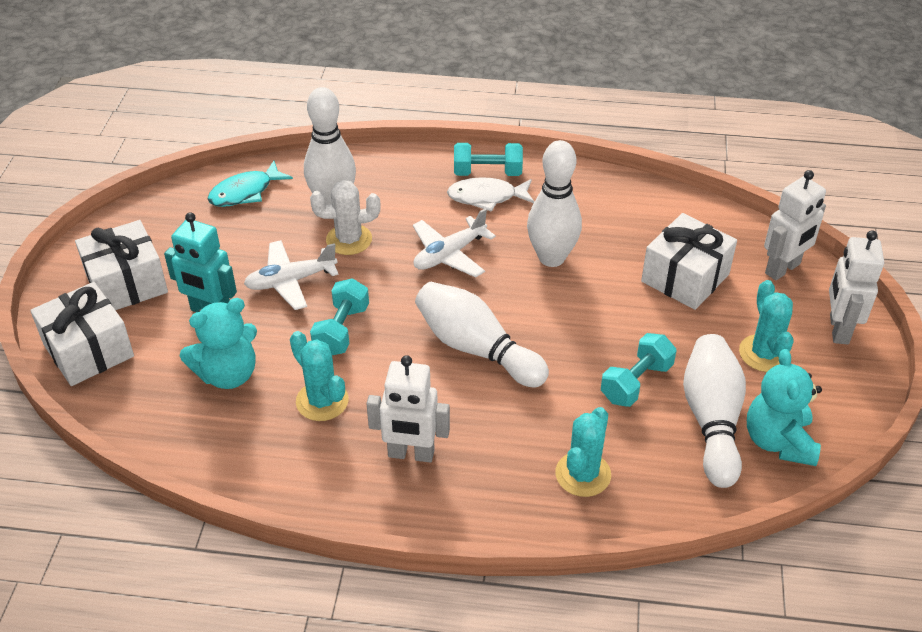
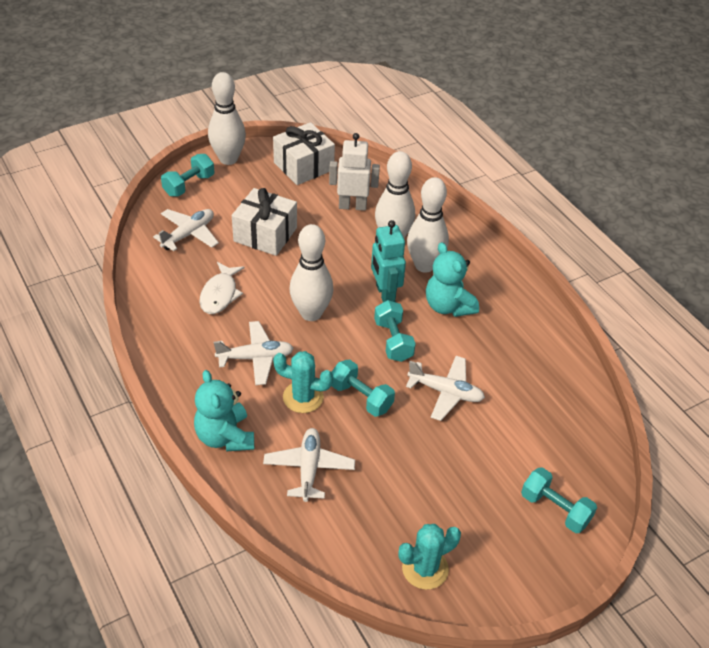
turquoise cactus: 3 -> 2
turquoise dumbbell: 3 -> 4
turquoise fish: 1 -> 0
white cactus: 1 -> 0
white gift: 3 -> 2
white plane: 2 -> 4
white robot: 3 -> 1

